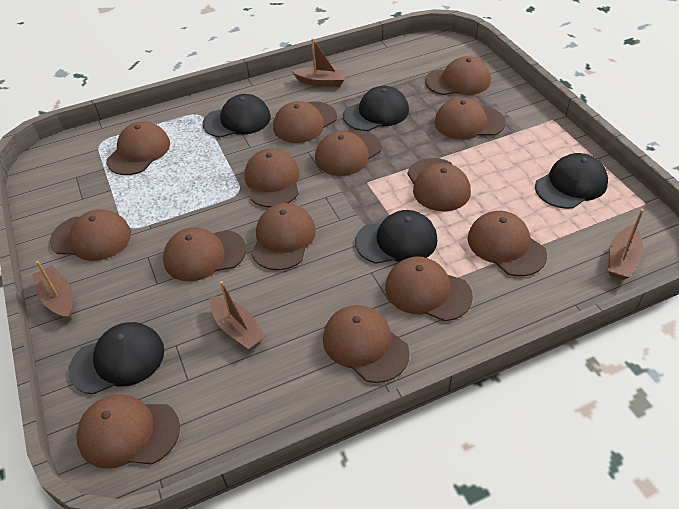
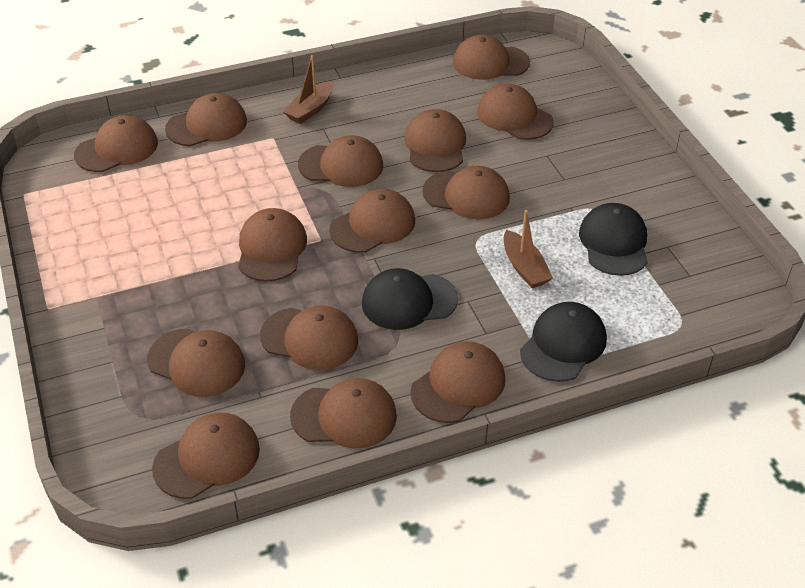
black cap: 5 -> 3
brown boat: 4 -> 2

